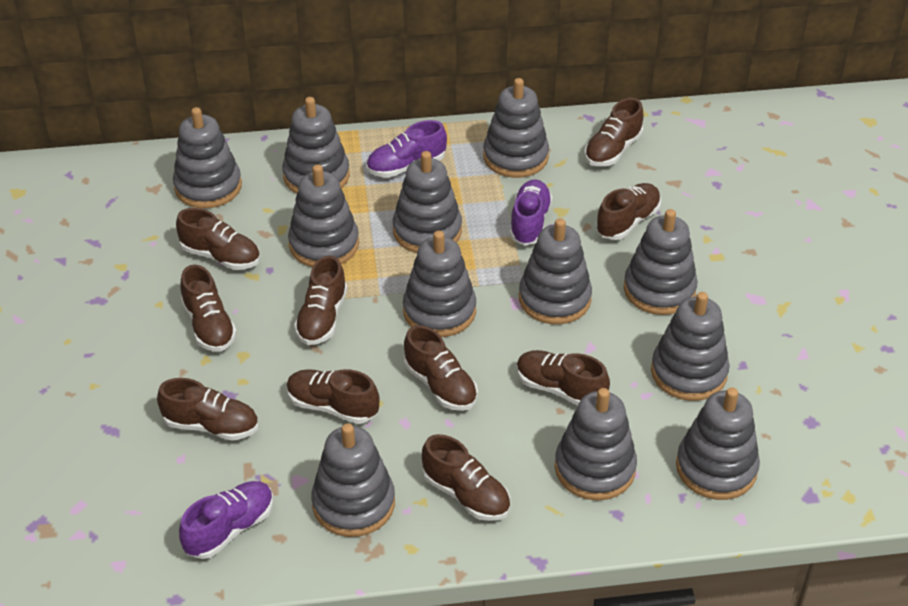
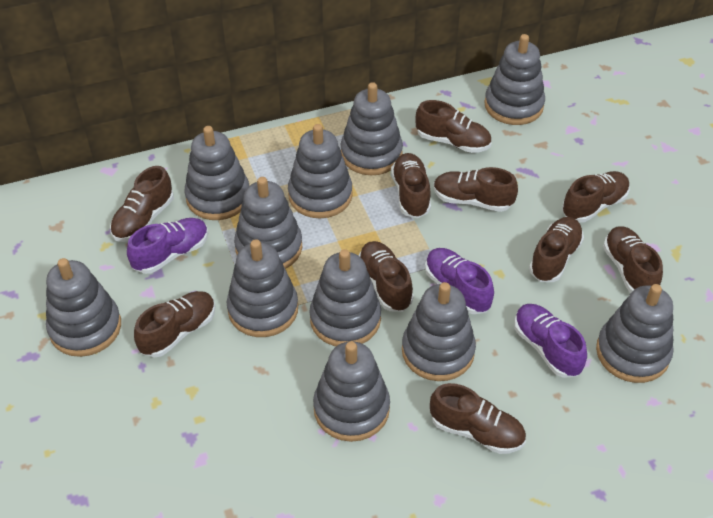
grey stacking toy: 12 -> 11

